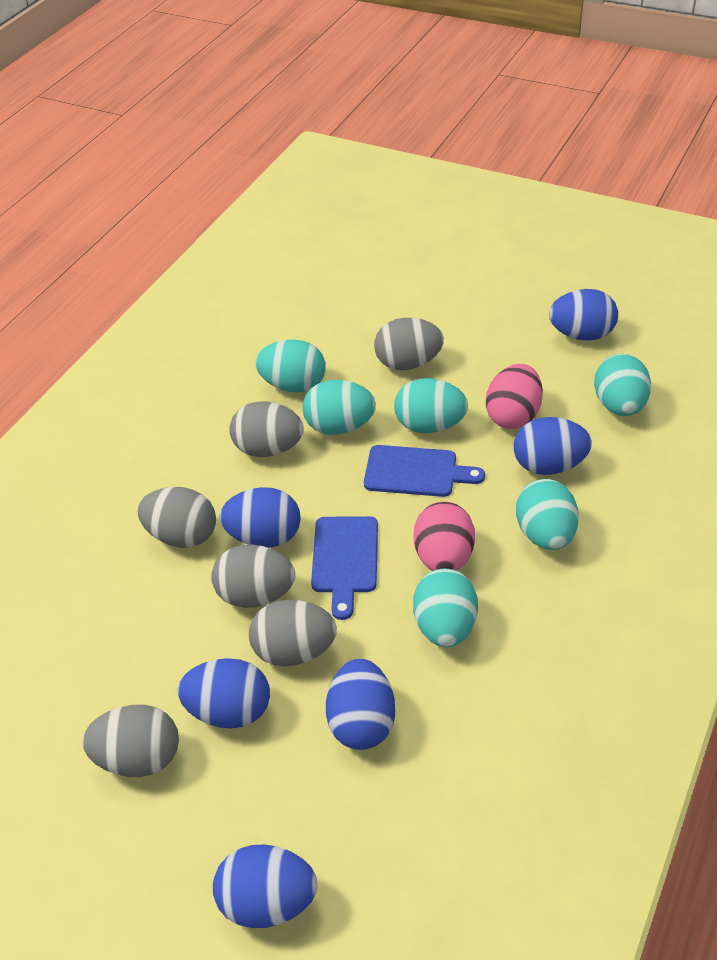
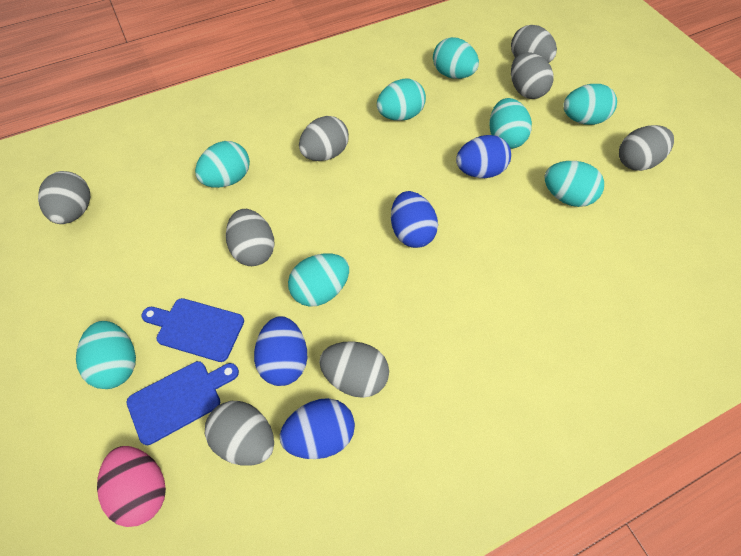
blue egg: 6 -> 4
grey egg: 6 -> 8
pink egg: 2 -> 1
turquoise egg: 6 -> 8

